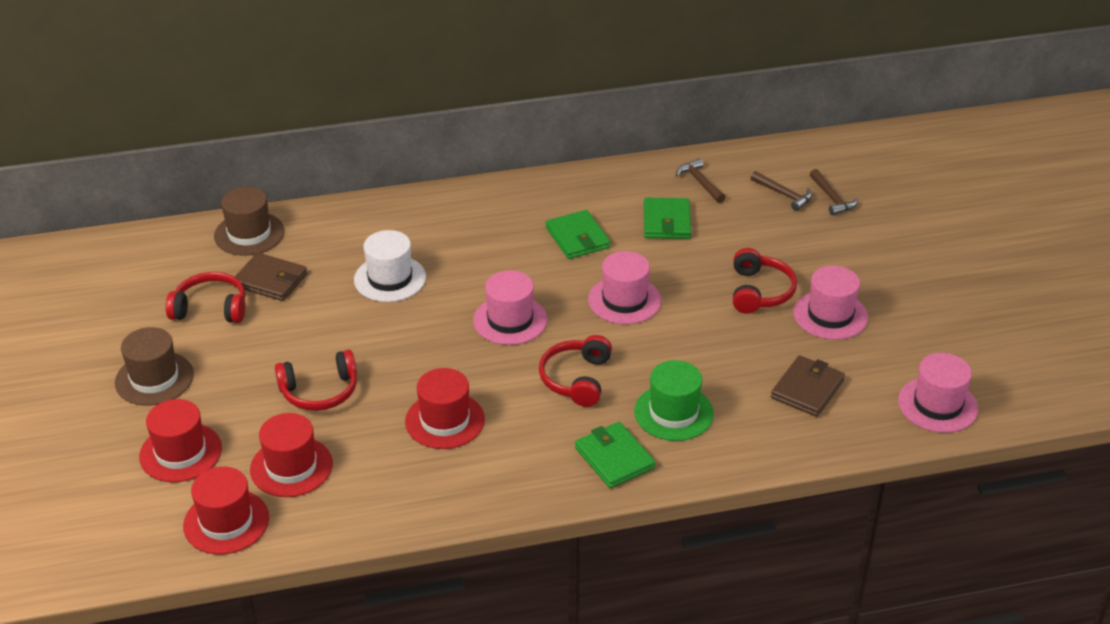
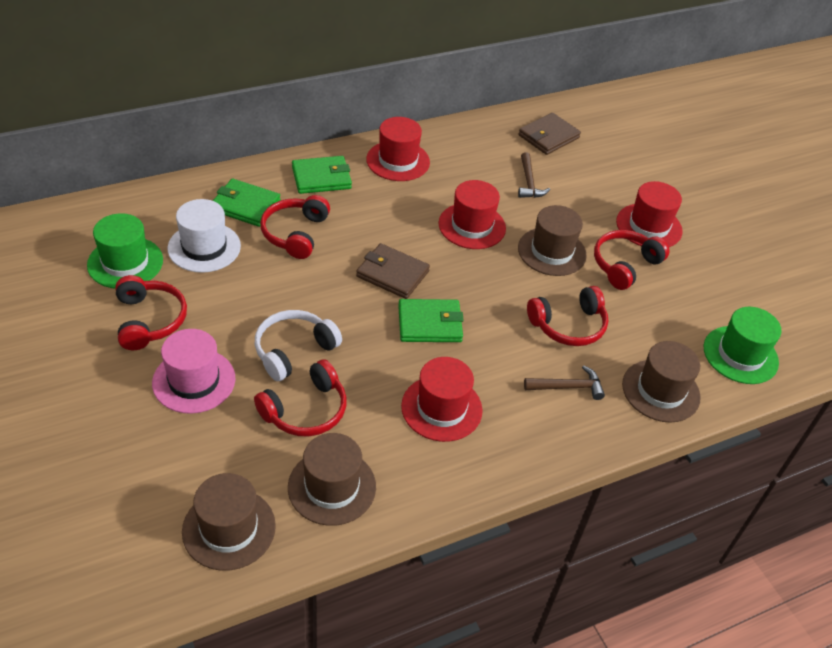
brown hammer: 3 -> 2
brown hat: 2 -> 4
green hat: 1 -> 2
pink hat: 4 -> 1
red headphones: 4 -> 5
white headphones: 0 -> 1

